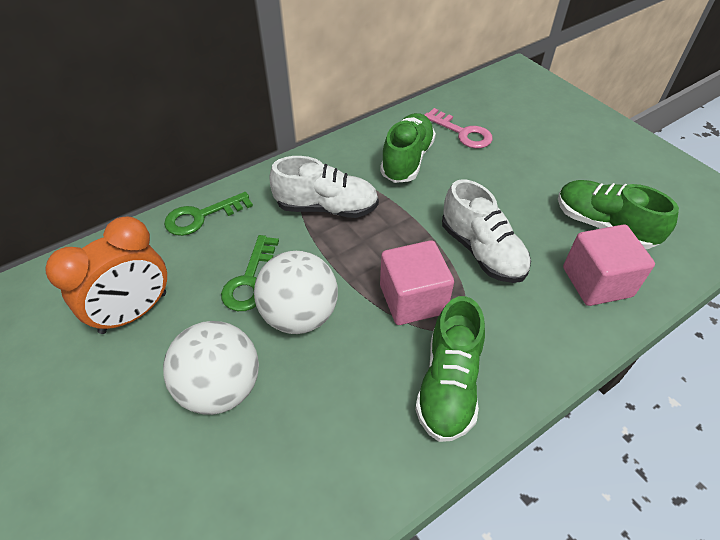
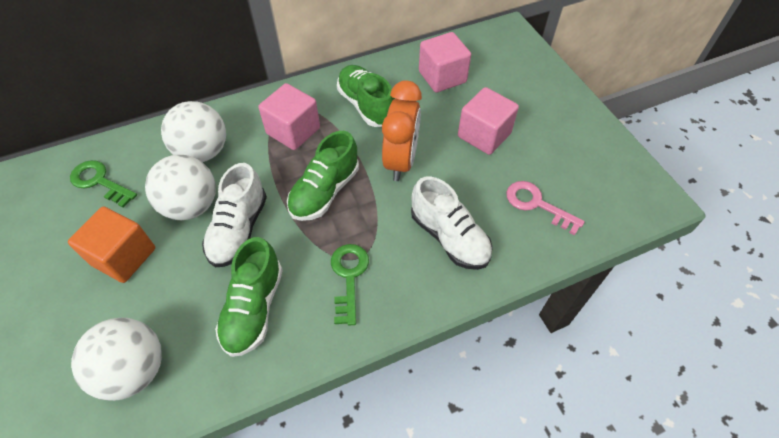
orange cube: 0 -> 1
pink cube: 2 -> 3
white ball: 2 -> 3

